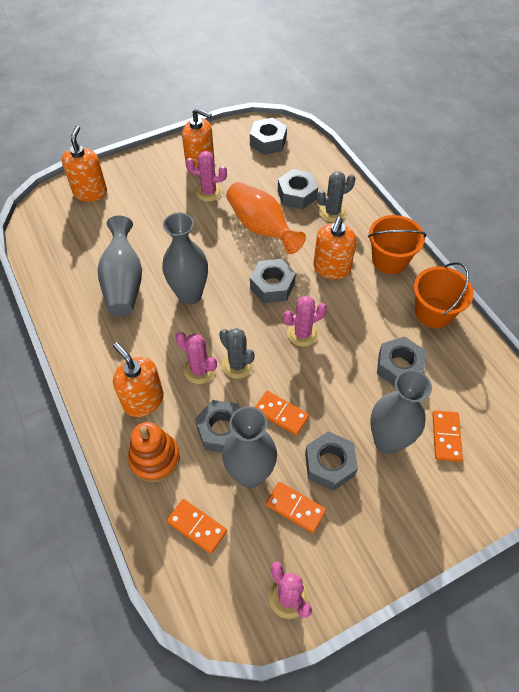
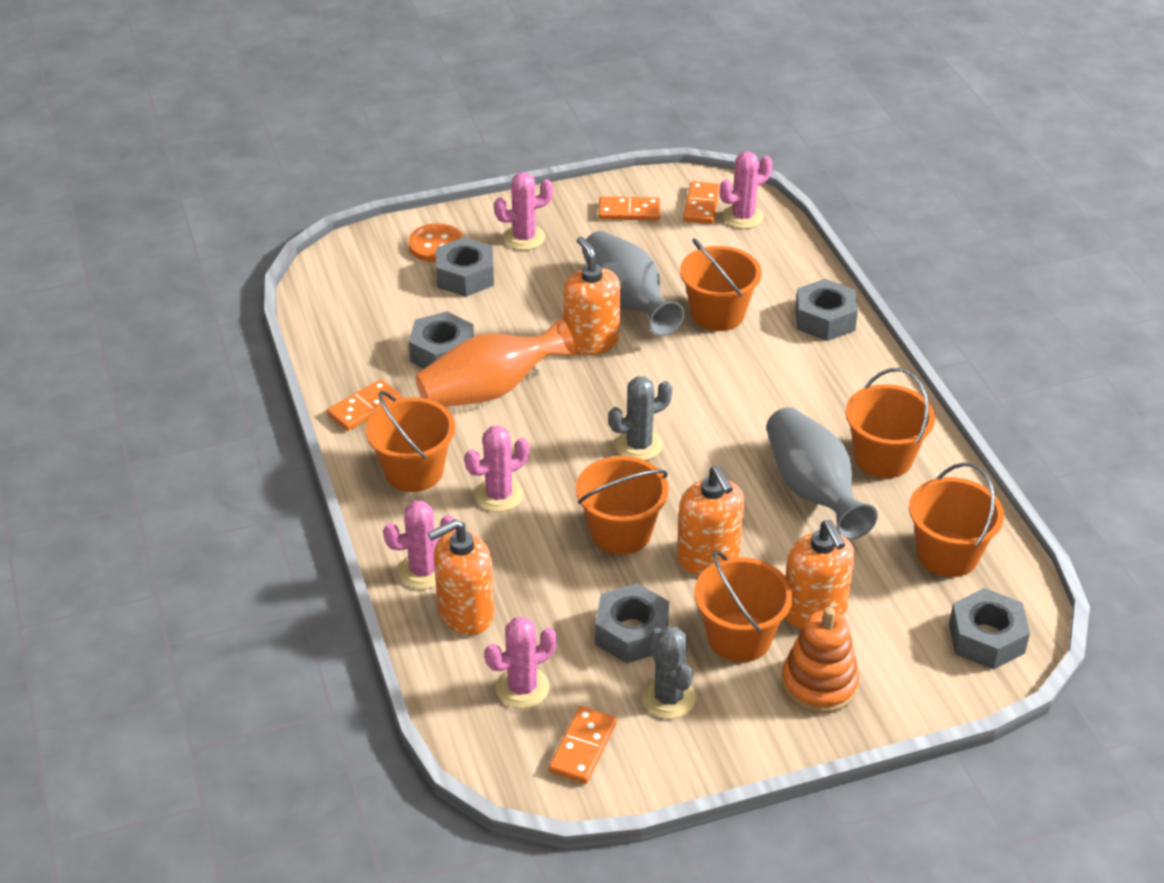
grey nut: 6 -> 5
grey vase: 4 -> 2
orange bucket: 2 -> 6
orange button: 0 -> 1
pink cactus: 4 -> 5

